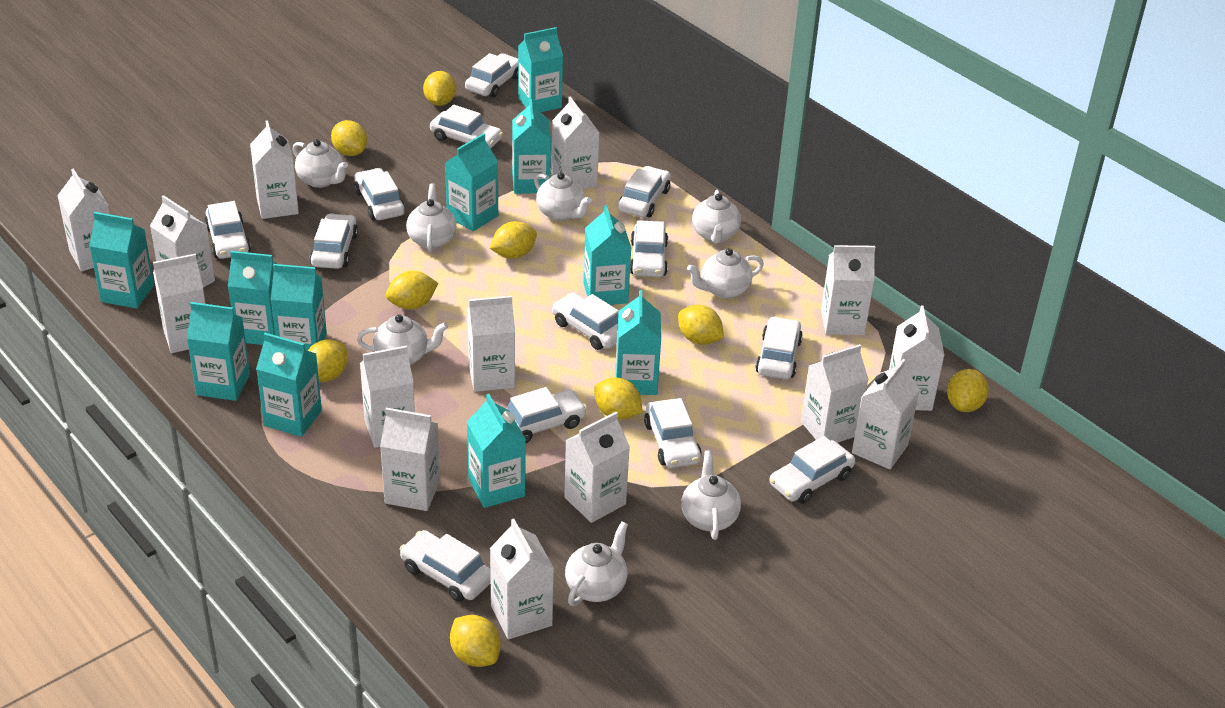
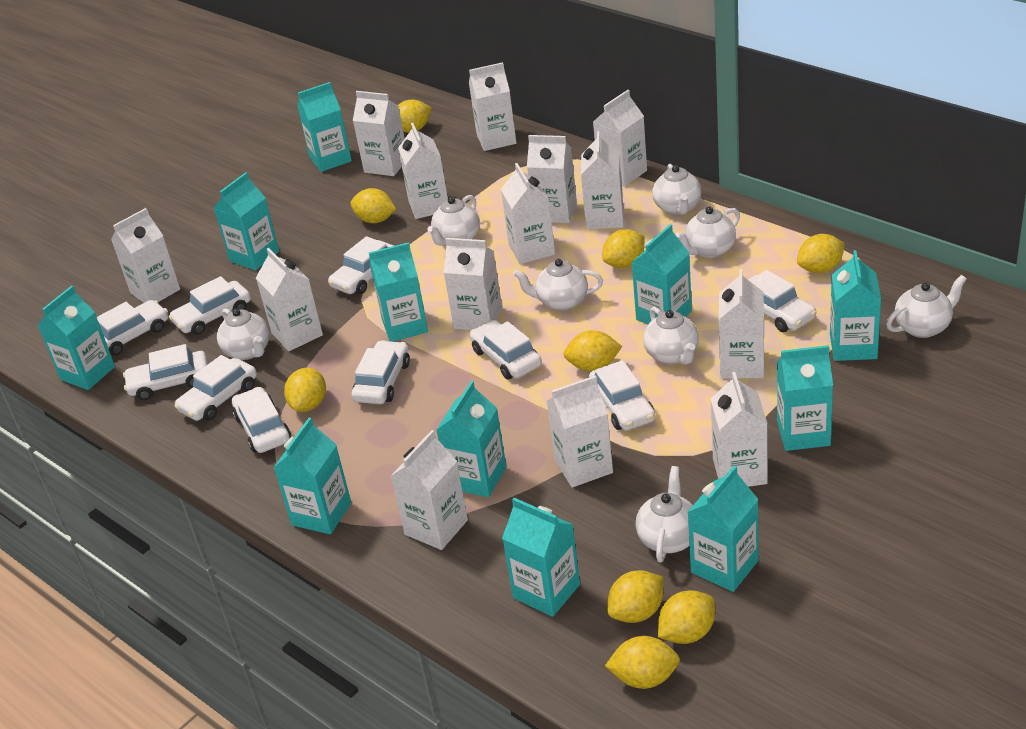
white car: 13 -> 10

